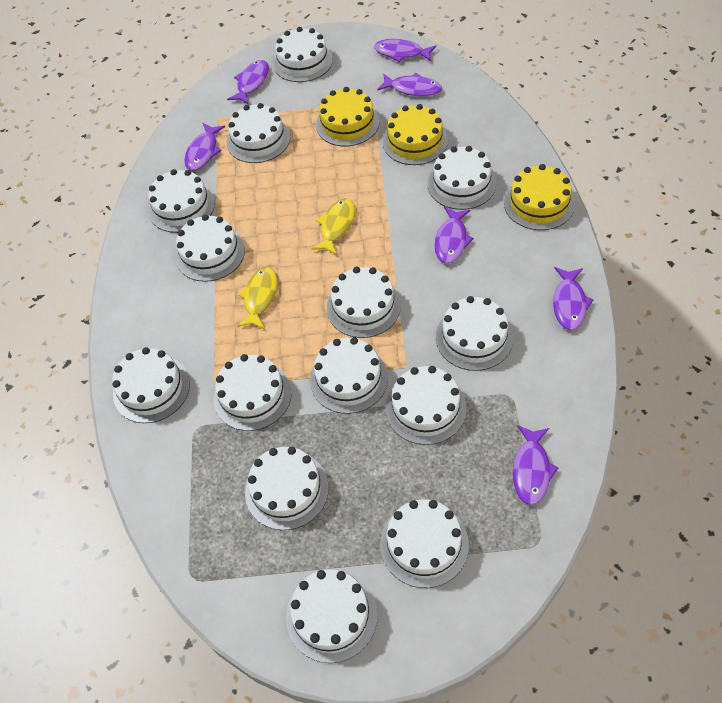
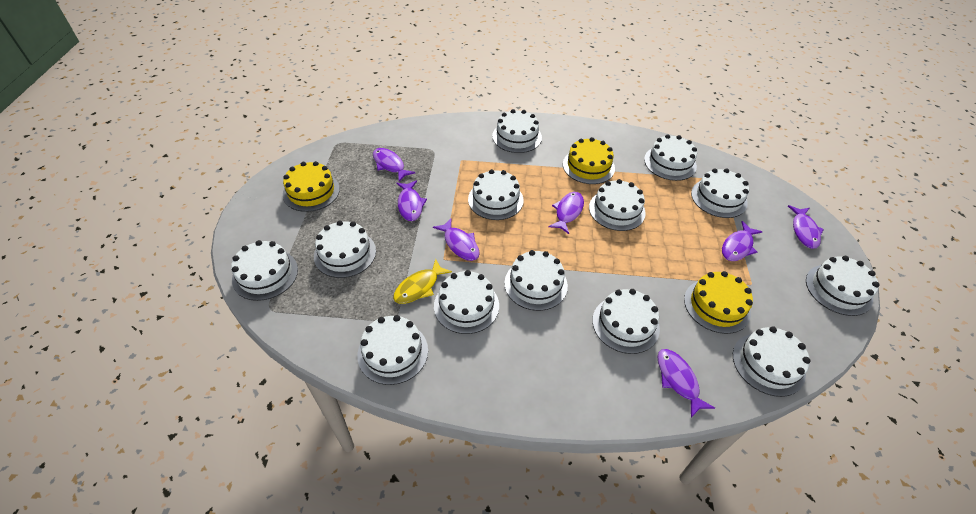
white cake: 14 -> 13
yellow fish: 2 -> 1

